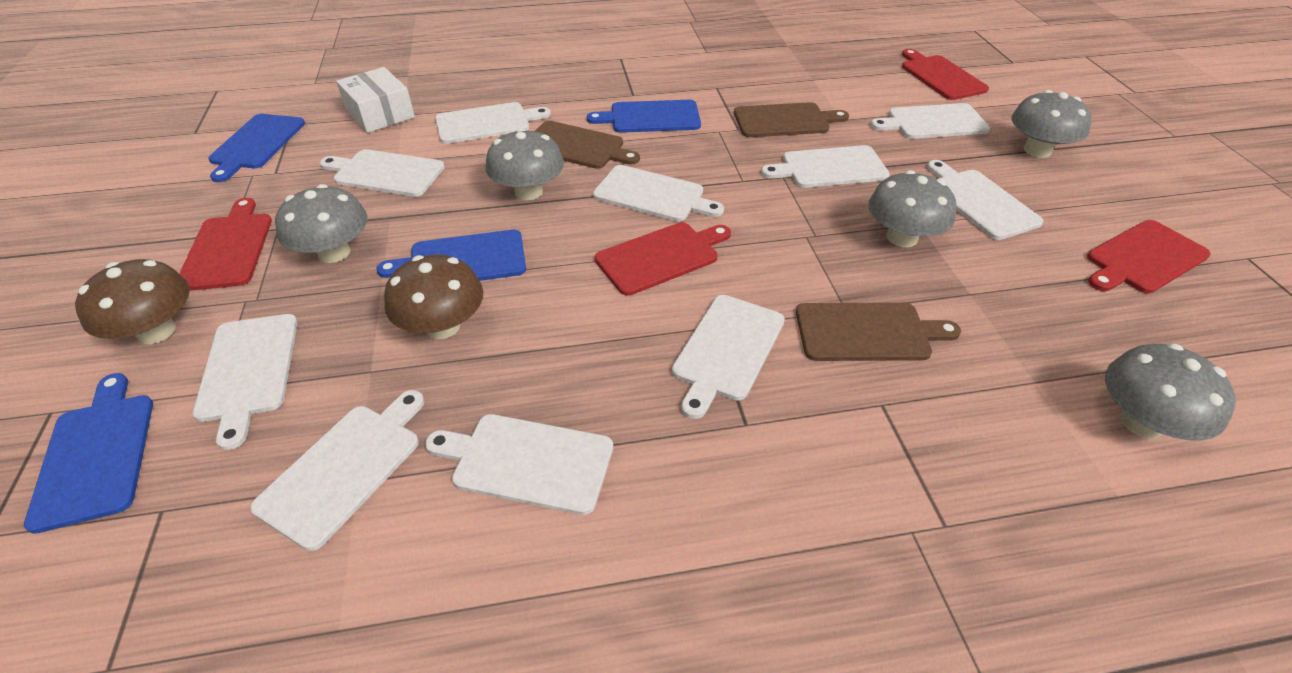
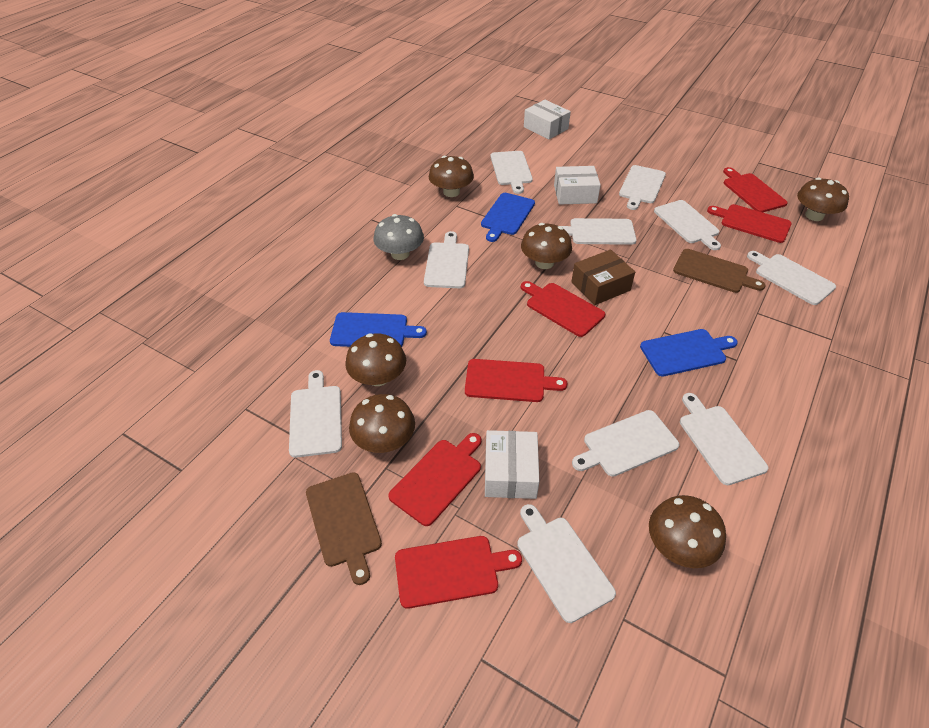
blue cutting board: 4 -> 3
brown box: 0 -> 1
brown cutting board: 3 -> 2
brown mushroom: 2 -> 6
grey mushroom: 5 -> 1
red cutting board: 4 -> 6
white box: 1 -> 3

